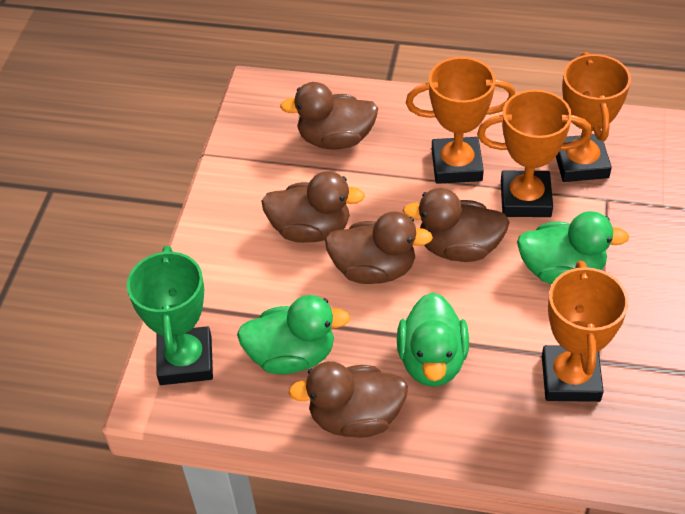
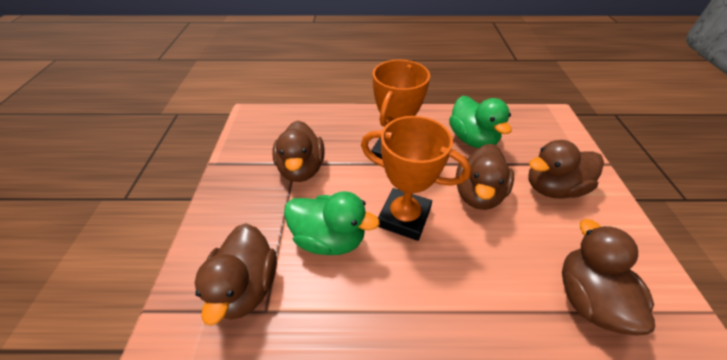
green duck: 3 -> 2
green trophy: 1 -> 0
orange trophy: 4 -> 2

